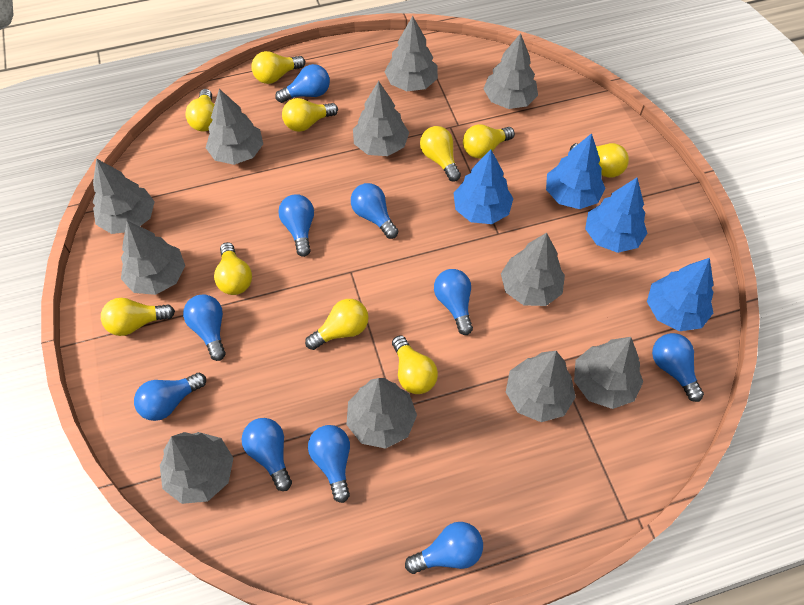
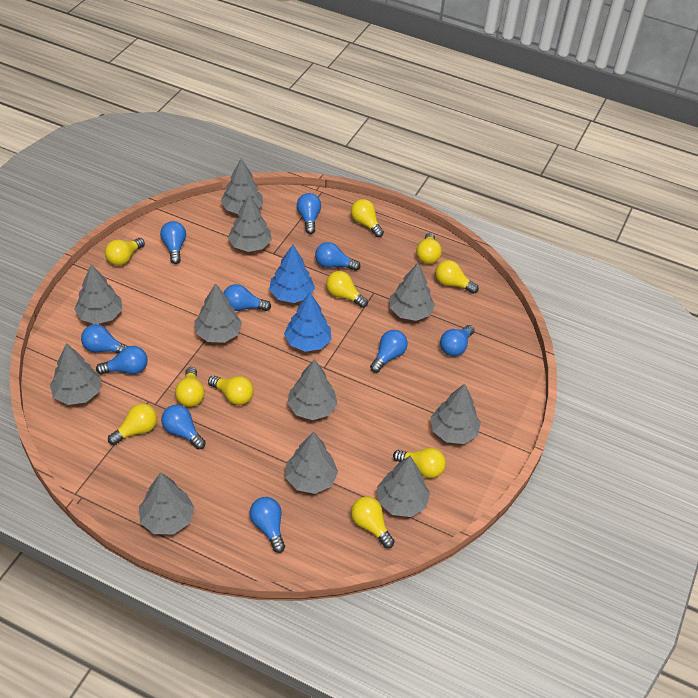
blue tree: 4 -> 2

